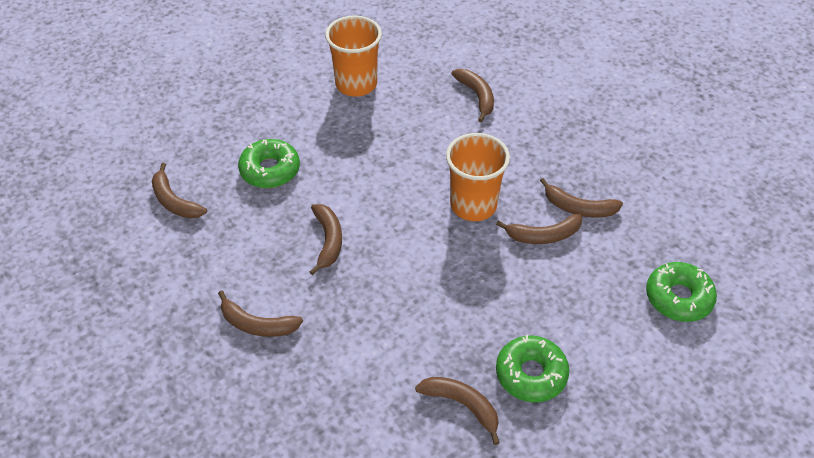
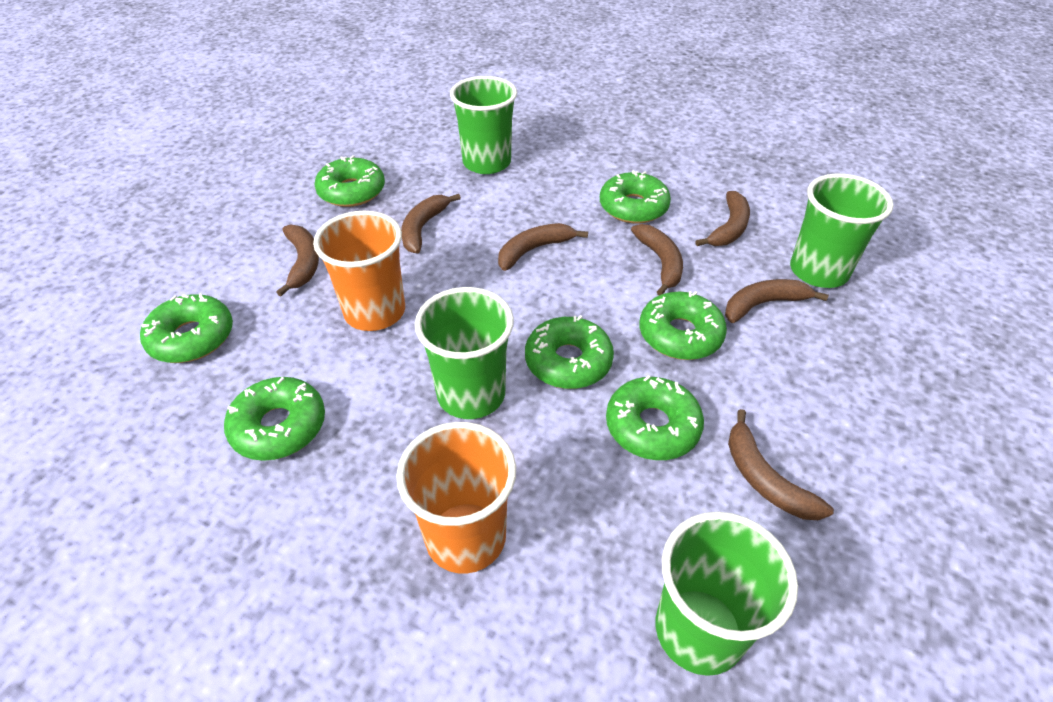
green cup: 0 -> 4
green donut: 3 -> 7

